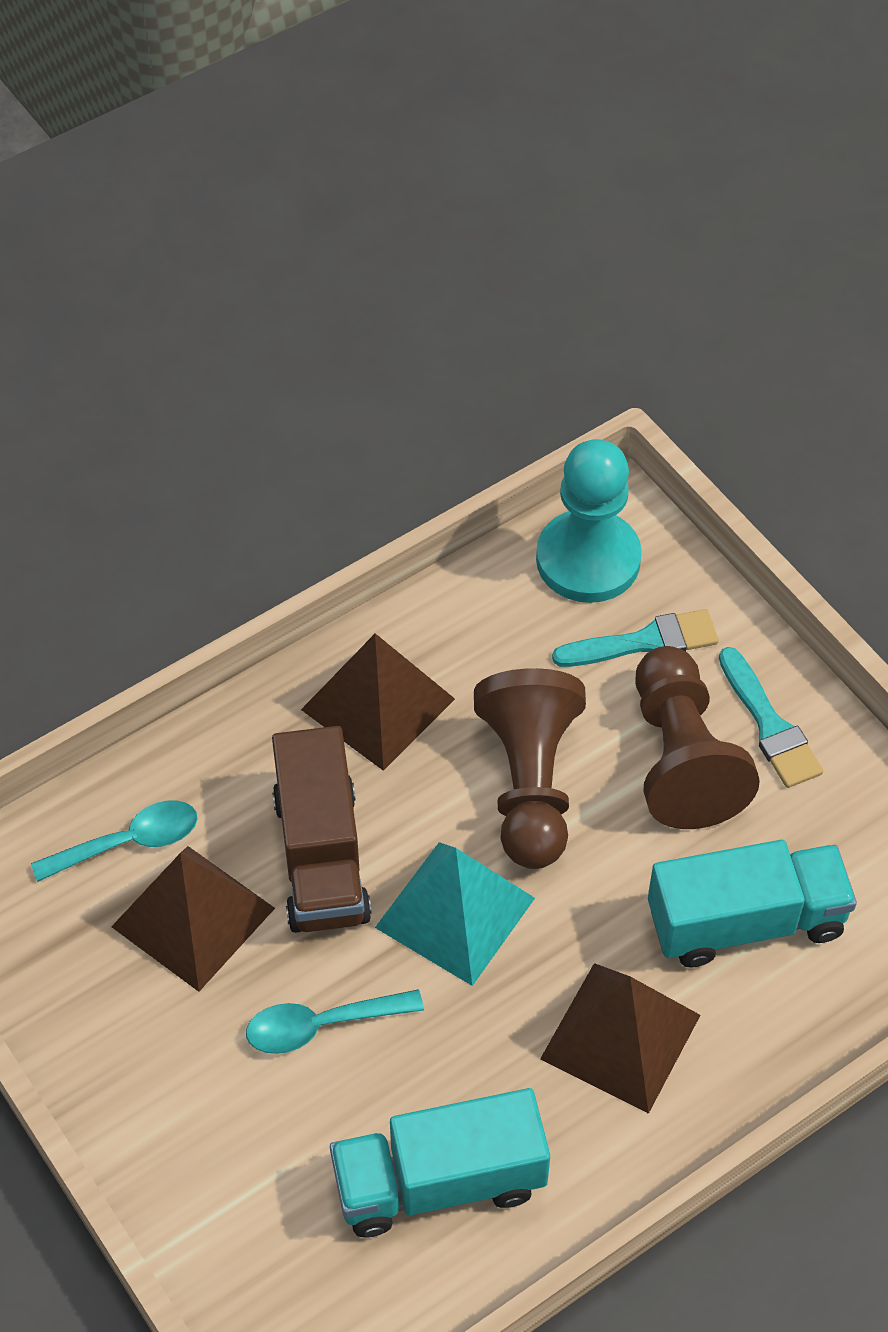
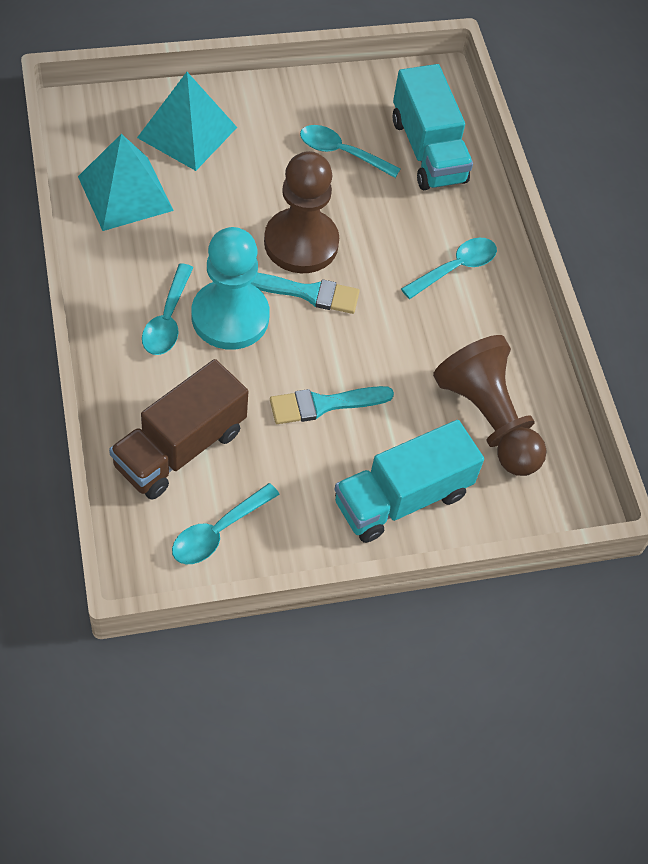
brown pyramid: 3 -> 0
turquoise pyramid: 1 -> 2
turquoise spoon: 2 -> 4

